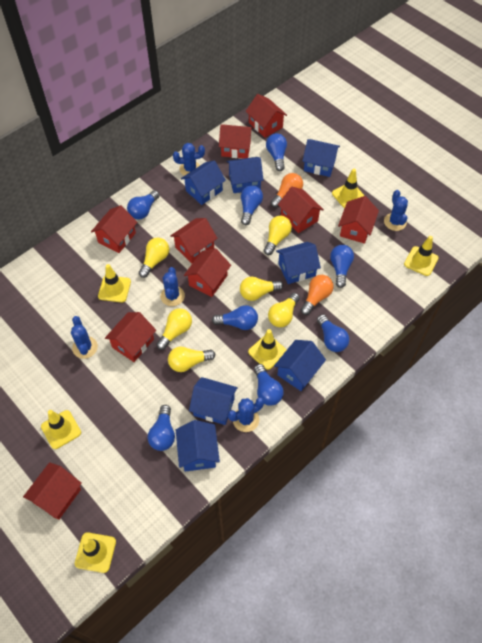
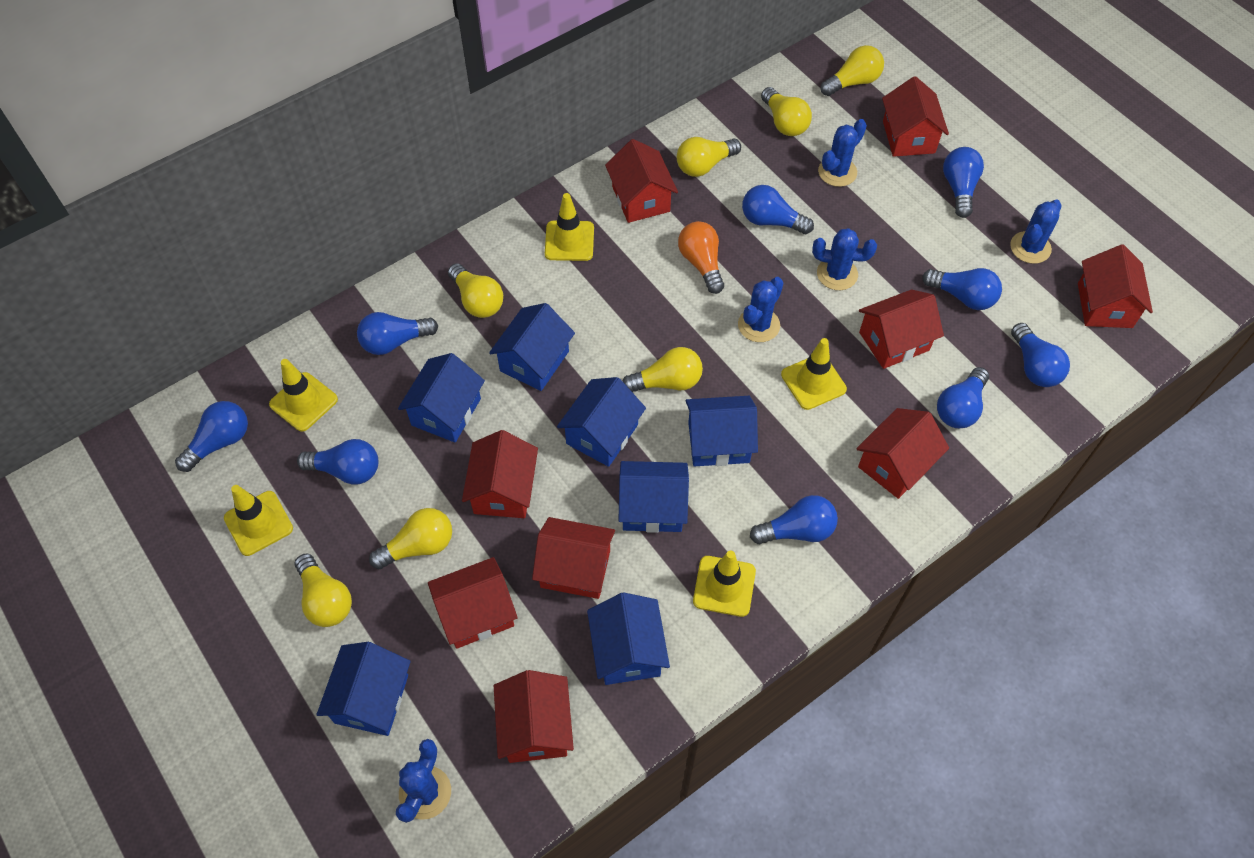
blue light bulb: 8 -> 9
orange light bulb: 2 -> 1
yellow light bulb: 6 -> 7
yellow traffic cone: 6 -> 5

